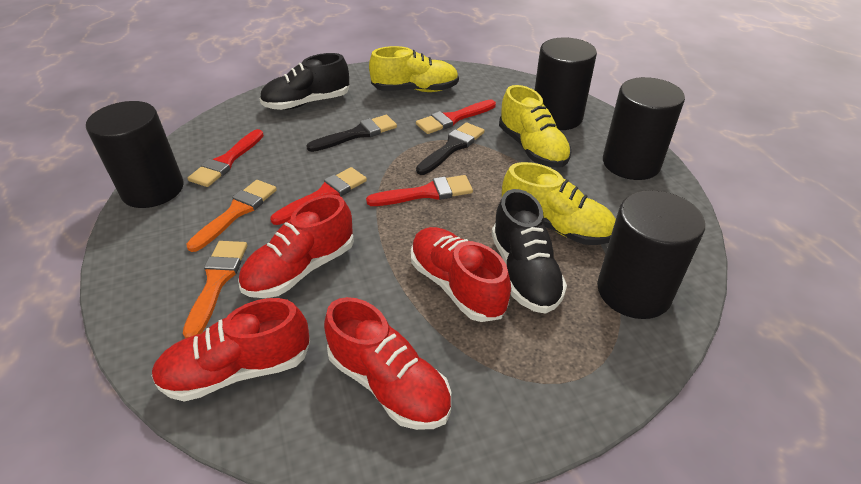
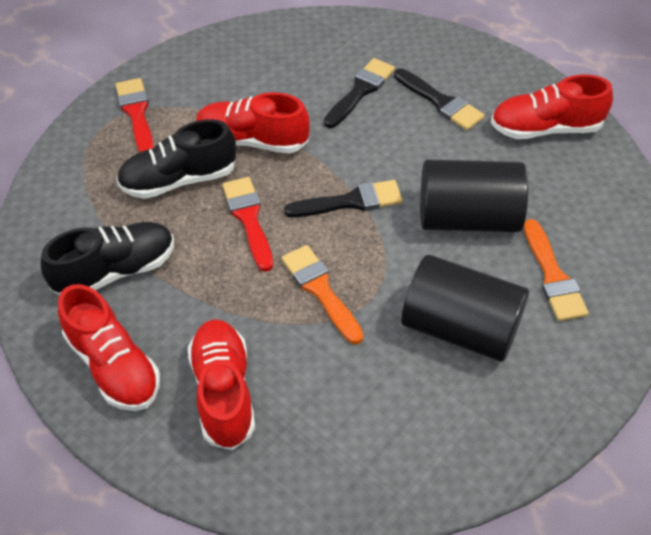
black brush: 2 -> 3
black cylinder: 4 -> 2
red brush: 4 -> 2
yellow shoe: 3 -> 0

